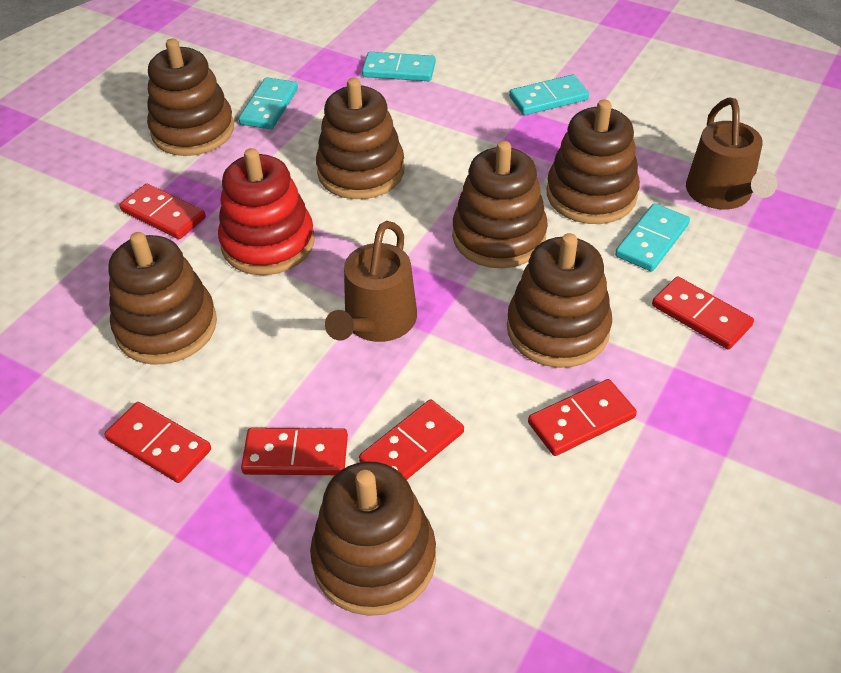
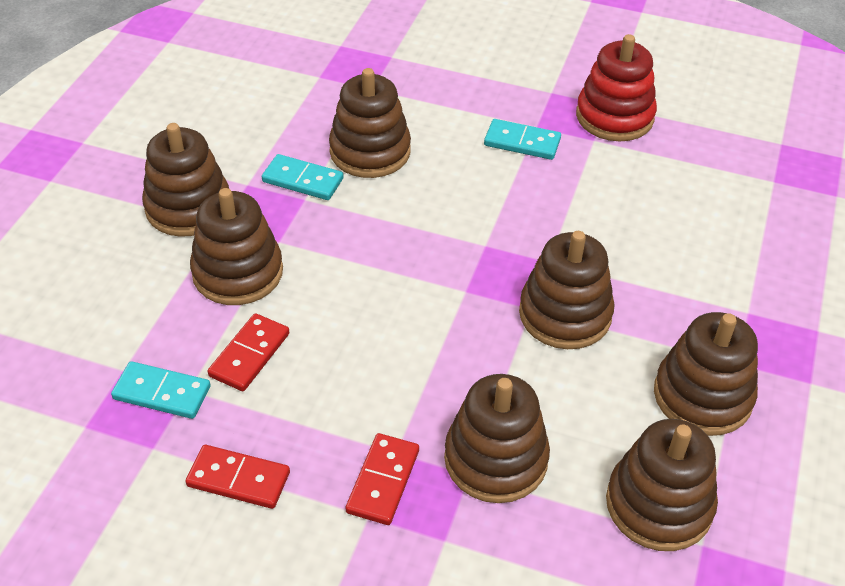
brown watering can: 2 -> 0
red domino: 6 -> 3
turquoise domino: 4 -> 3

